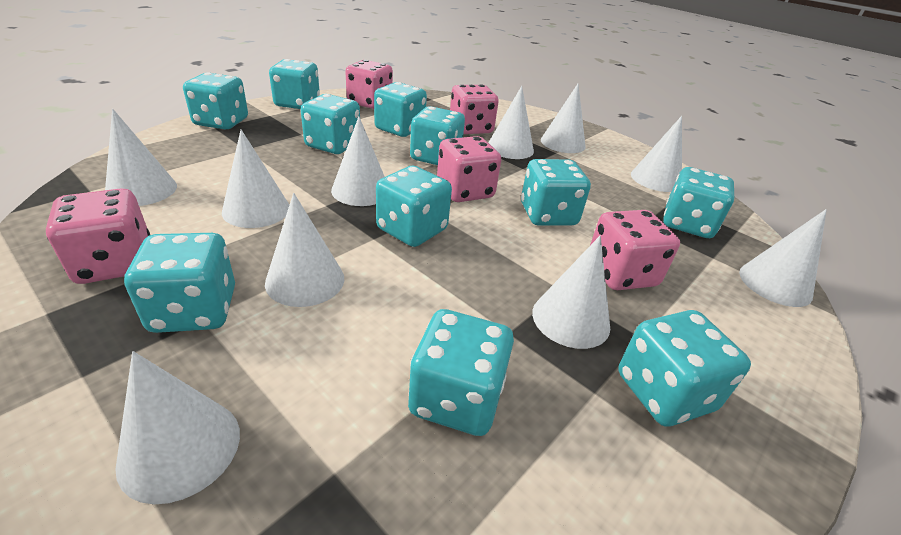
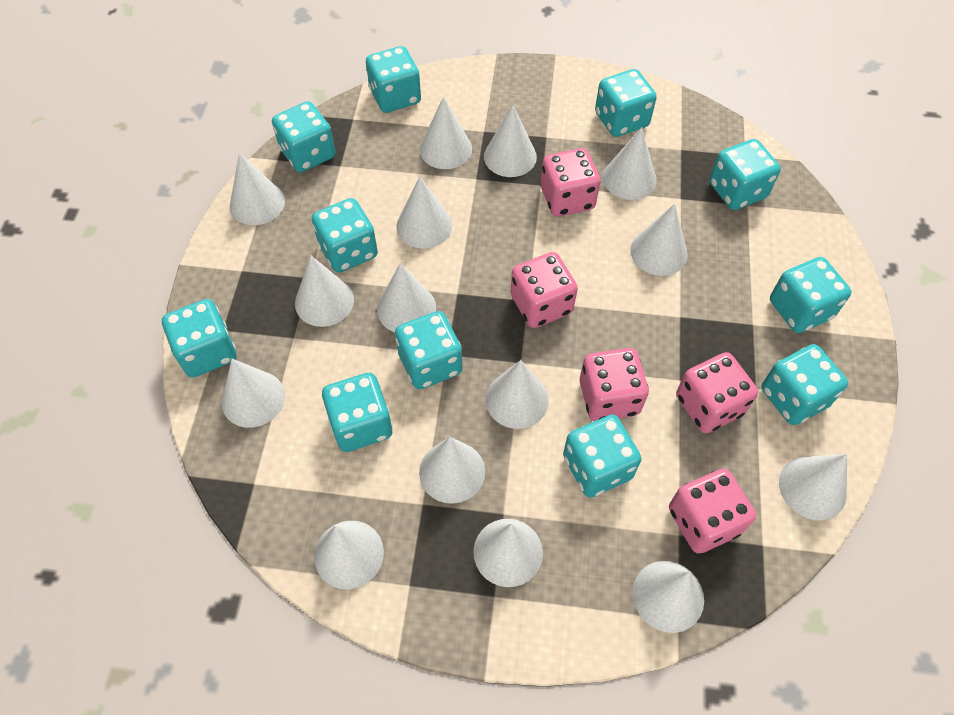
white cone: 10 -> 15

